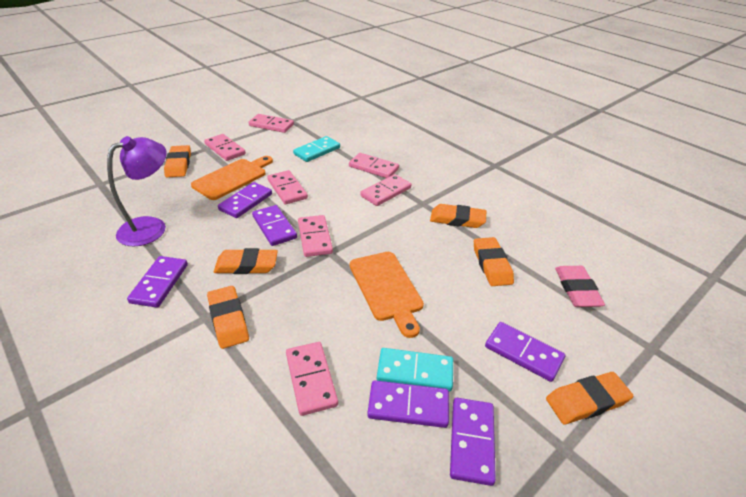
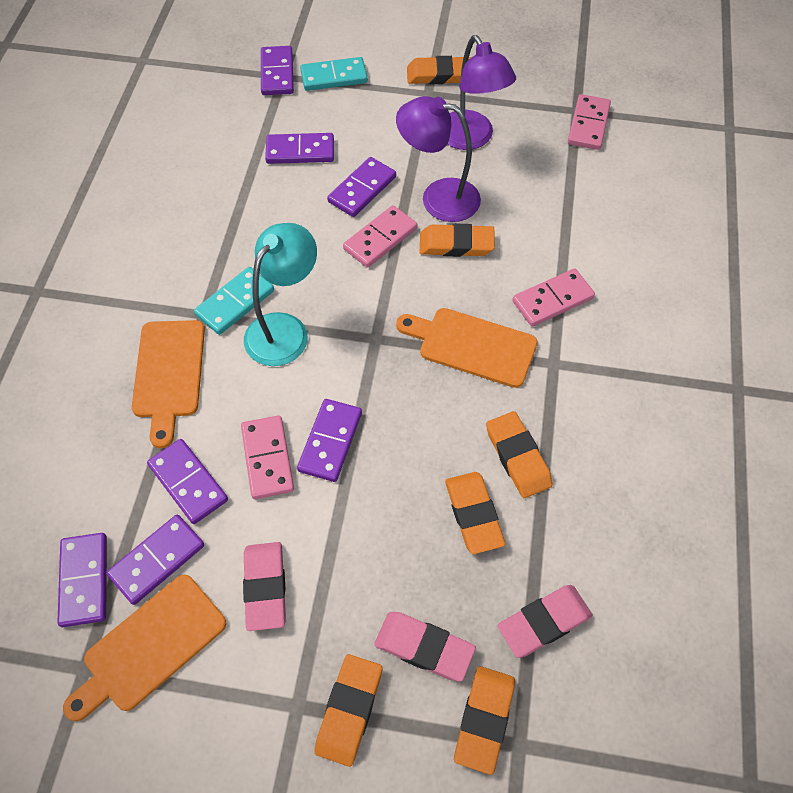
orange cutting board: 2 -> 3
pink domino: 7 -> 4
pink eraser: 1 -> 3
purple domino: 6 -> 7
purple lamp: 1 -> 2
turquoise lamp: 0 -> 1

